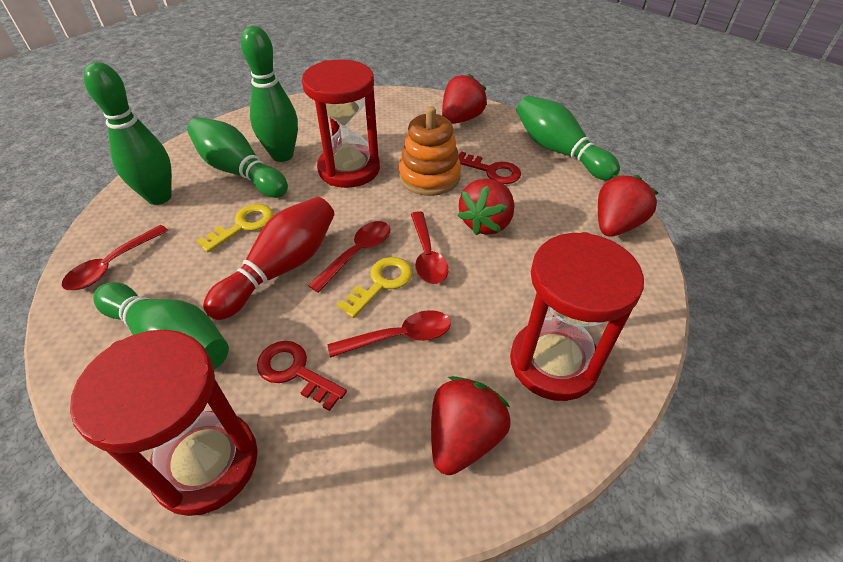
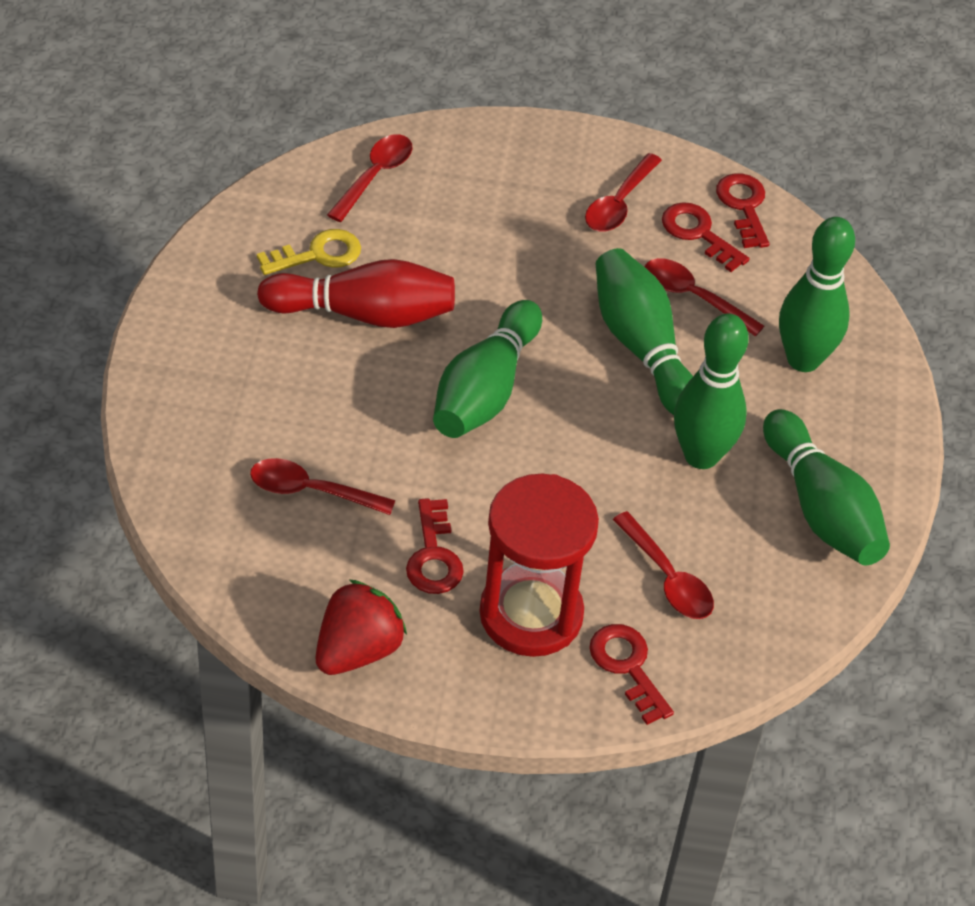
orange stacking toy: 1 -> 0
red hourglass: 3 -> 1
red key: 2 -> 4
red spoon: 4 -> 5
red strawberry: 4 -> 1
yellow key: 2 -> 1

